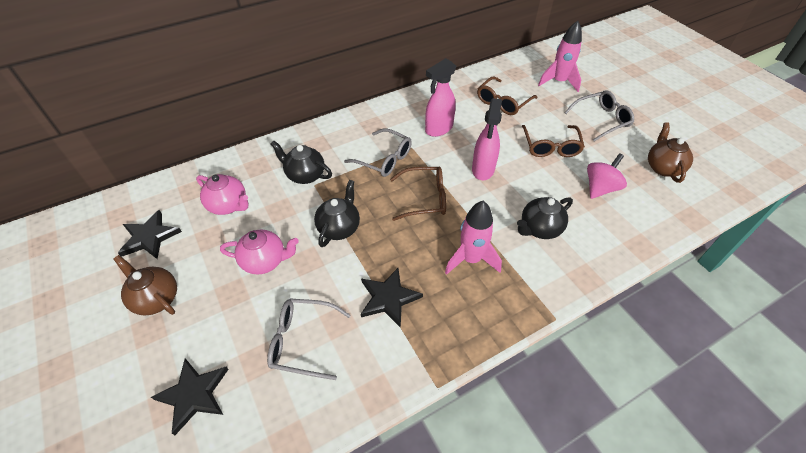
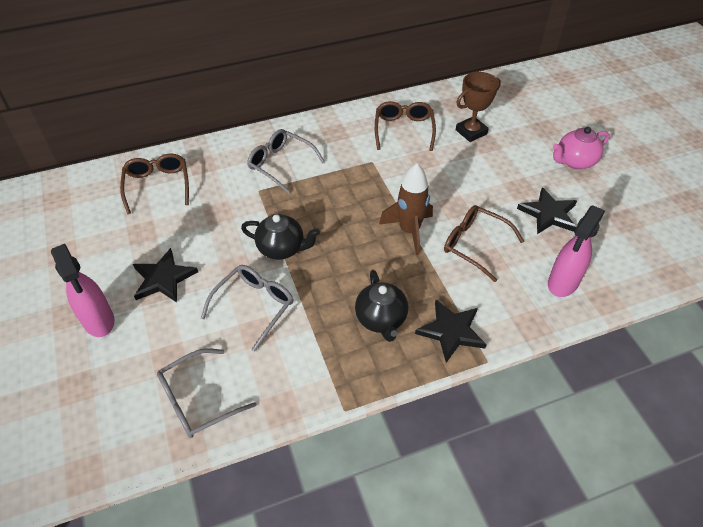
black teapot: 3 -> 2
brown rocket: 0 -> 1
brown teapot: 2 -> 0
brown trophy: 0 -> 1
pink rocket: 2 -> 0
pink spinning top: 1 -> 0
pink teapot: 2 -> 1

